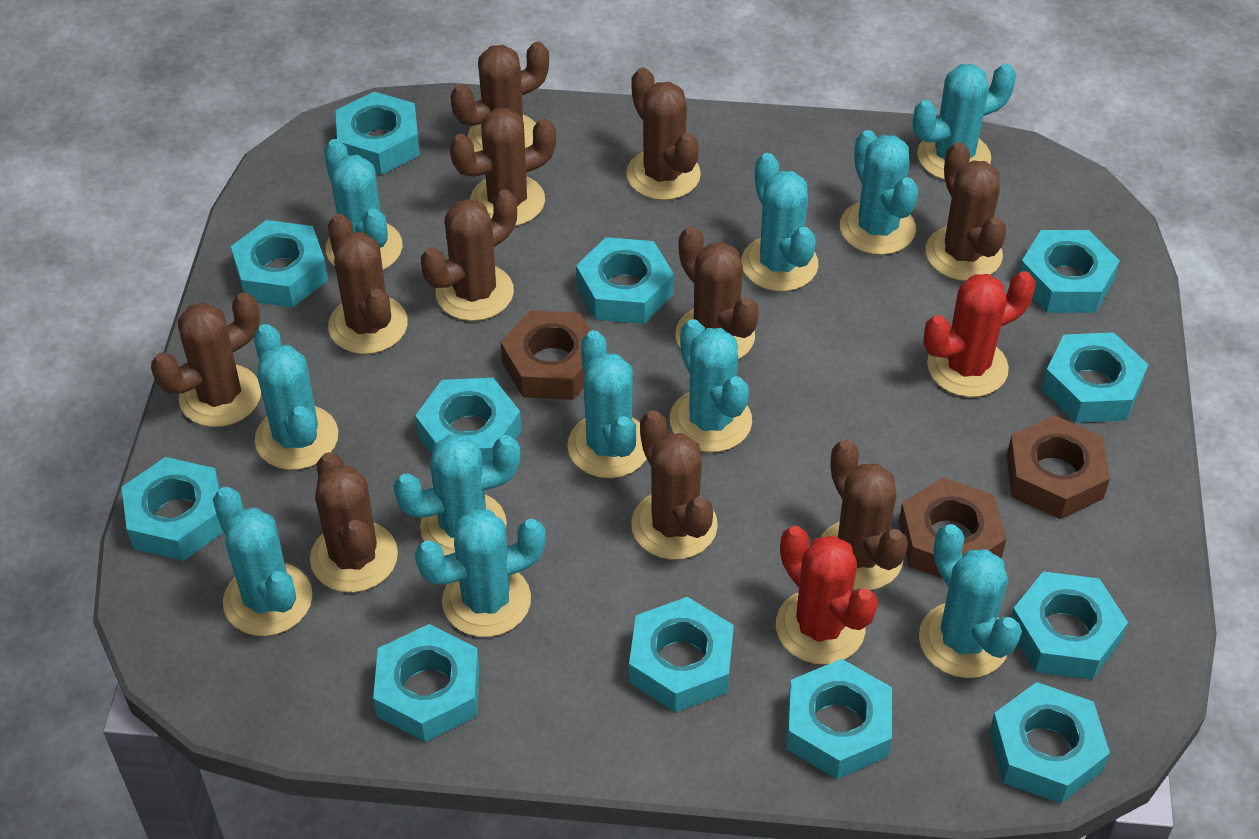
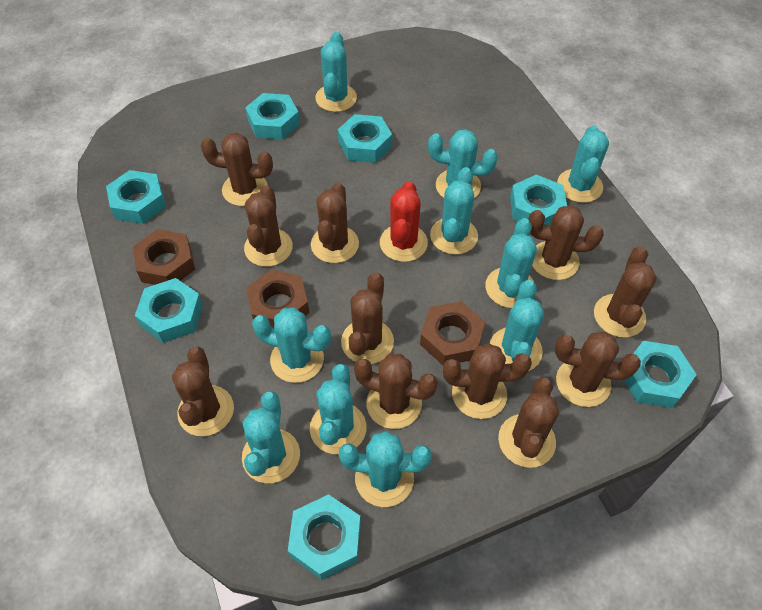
red cactus: 2 -> 1
turquoise cactus: 11 -> 10
turquoise nut: 12 -> 7

